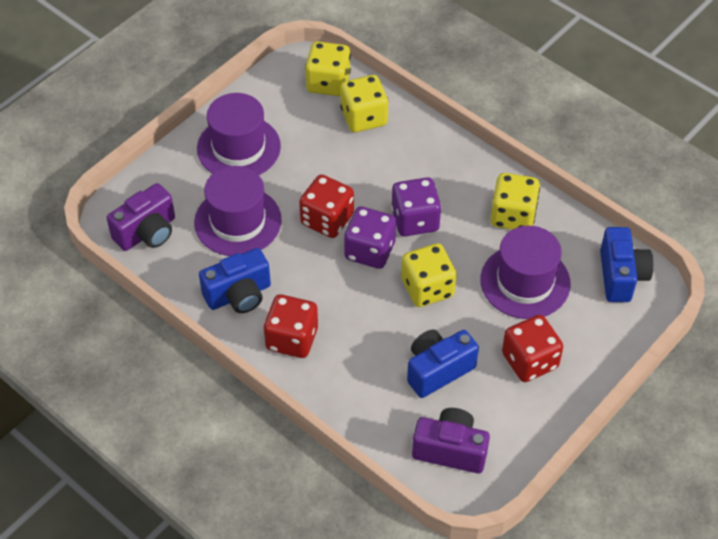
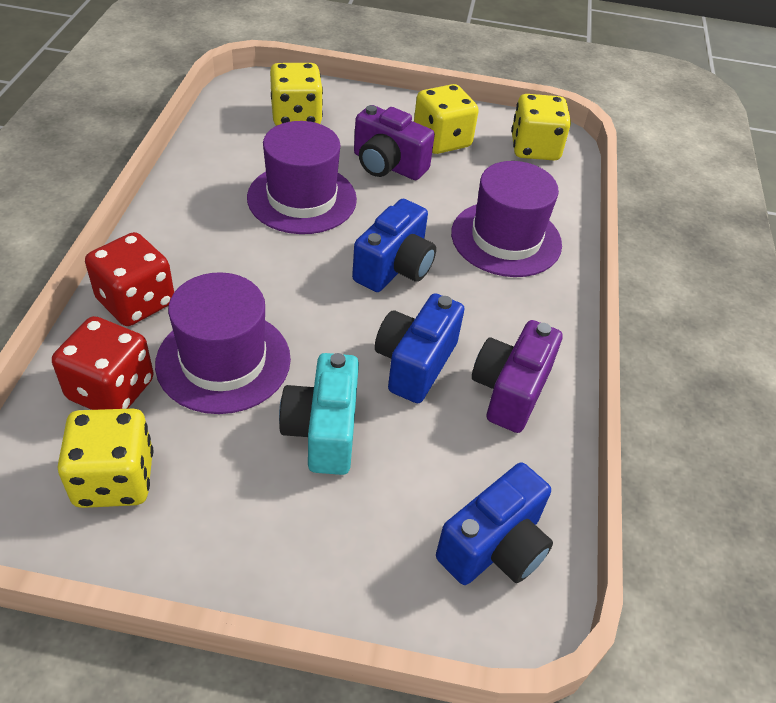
purple dice: 2 -> 0
red dice: 3 -> 2
turquoise camera: 0 -> 1

